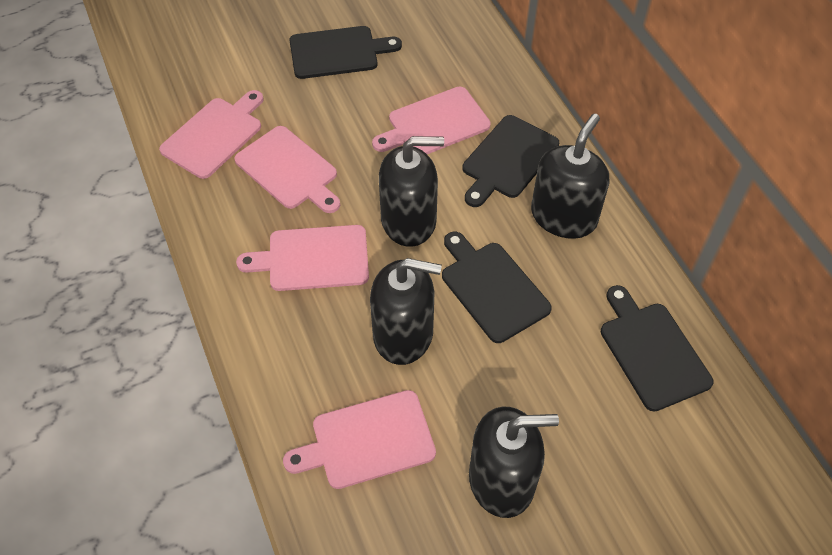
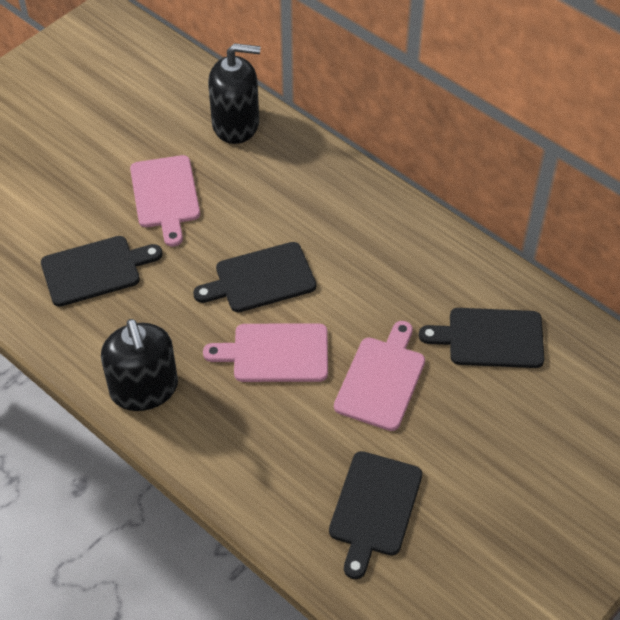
black soap dispenser: 4 -> 2
pink cutting board: 5 -> 3

